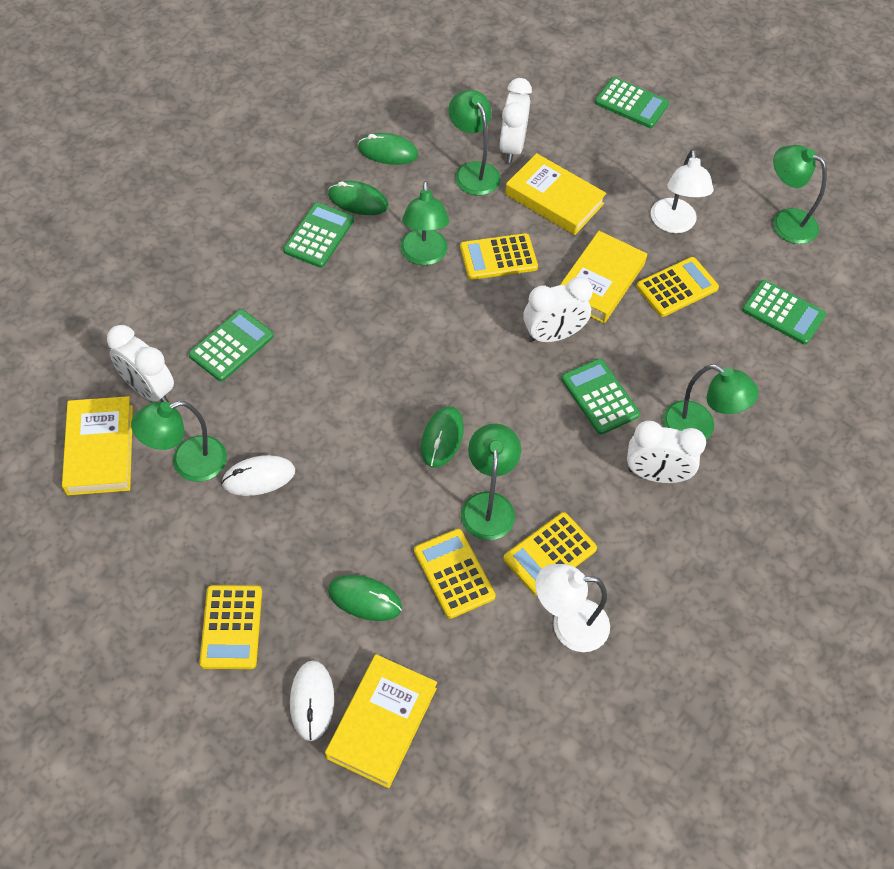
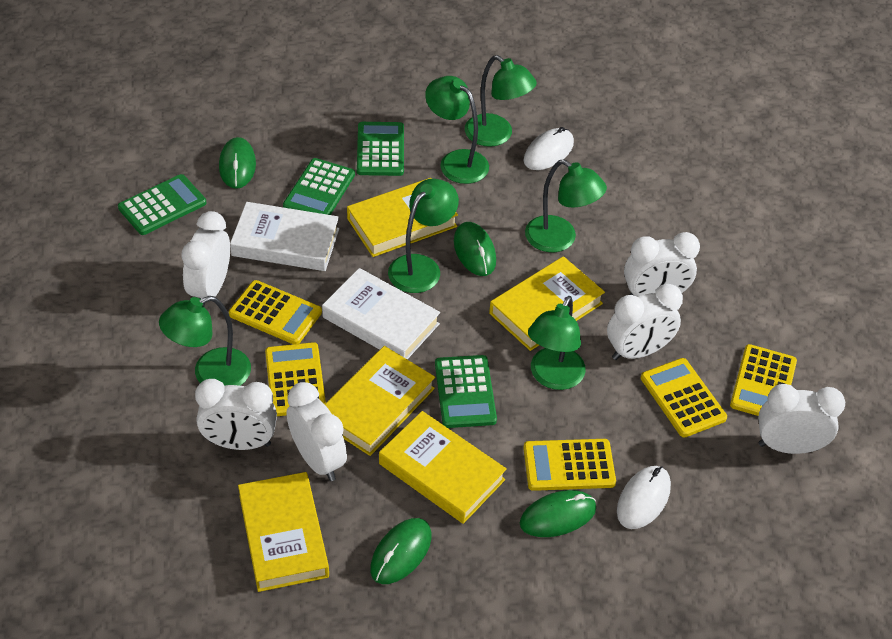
green calculator: 5 -> 4
white book: 0 -> 2
white clock: 4 -> 6
white lamp: 2 -> 0
yellow book: 4 -> 5

